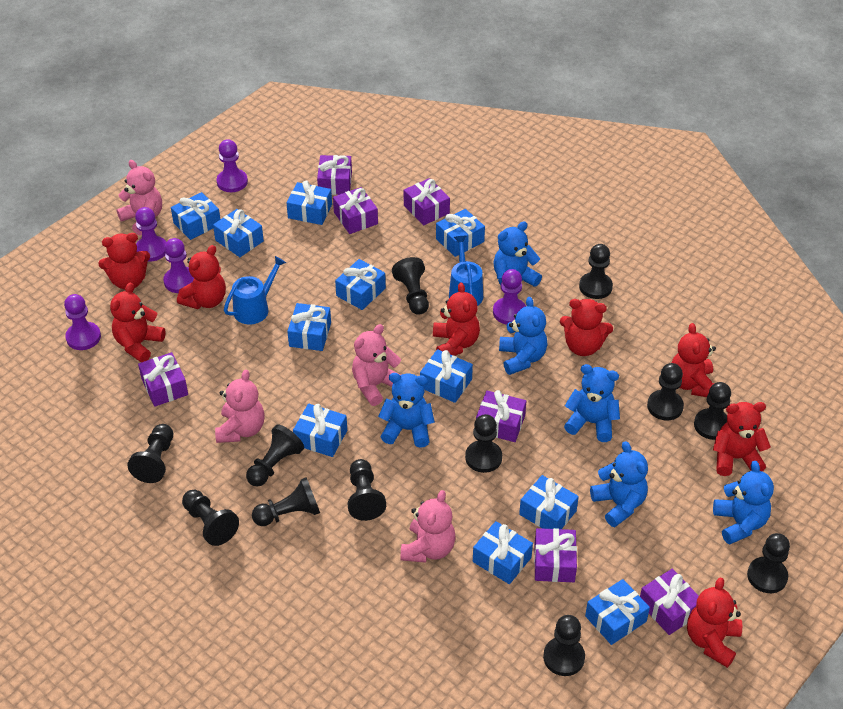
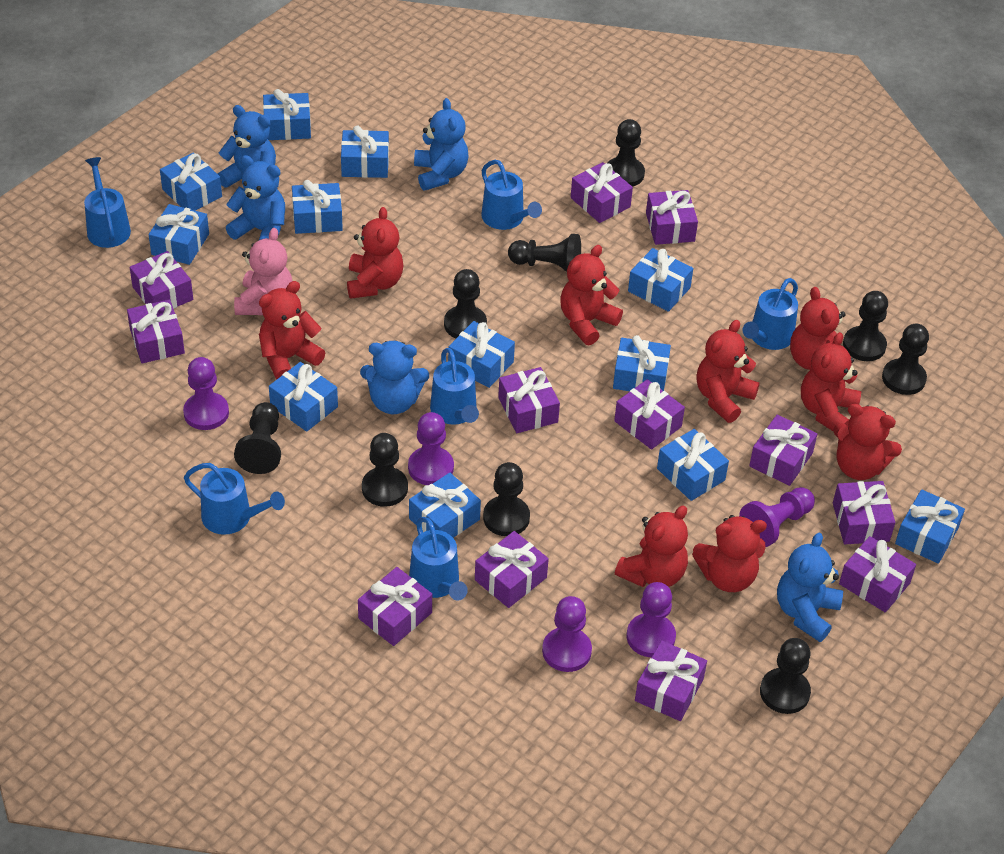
black pawn: 12 -> 9
blue gift: 11 -> 12
blue teddy bear: 6 -> 5
blue watering can: 2 -> 6
pink teddy bear: 4 -> 1
purple gift: 7 -> 12
red teddy bear: 8 -> 9

